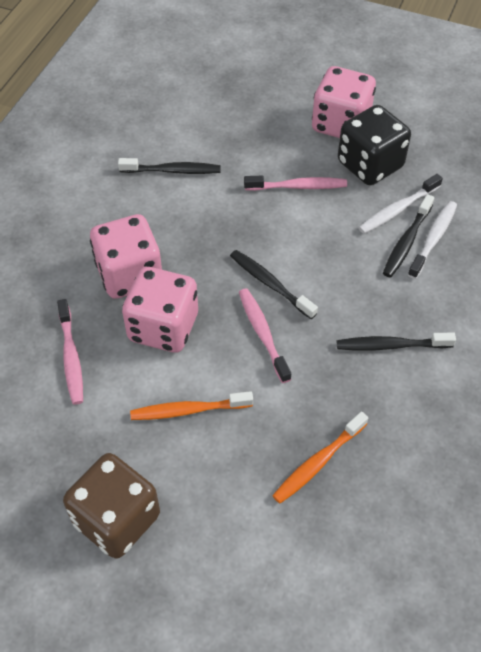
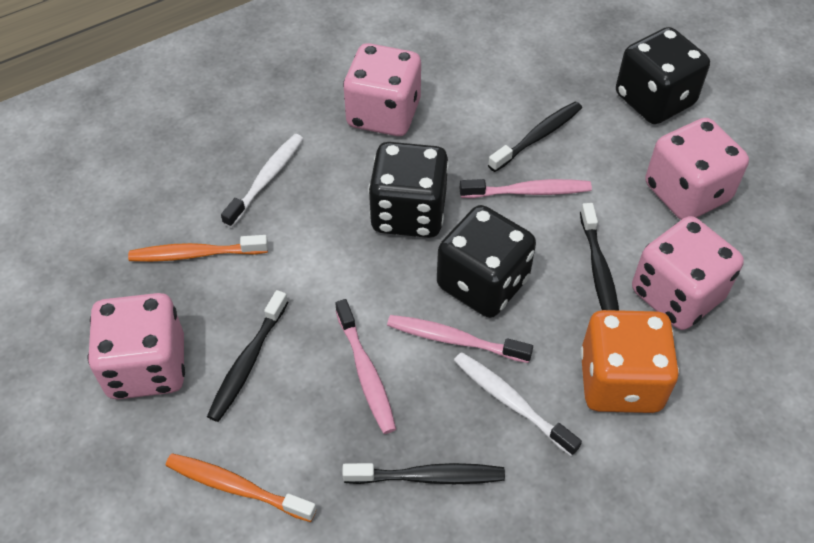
black dice: 1 -> 3
brown dice: 1 -> 0
orange dice: 0 -> 1
pink dice: 3 -> 4

